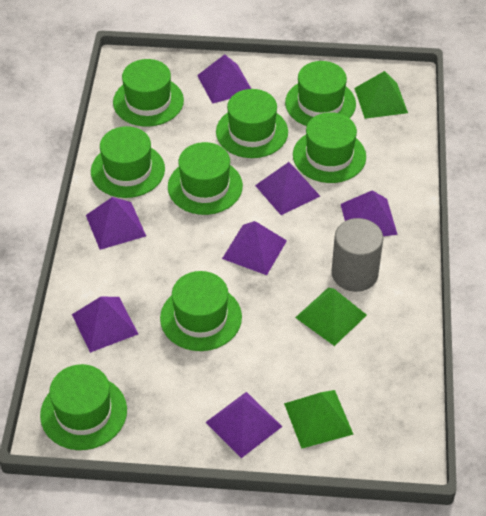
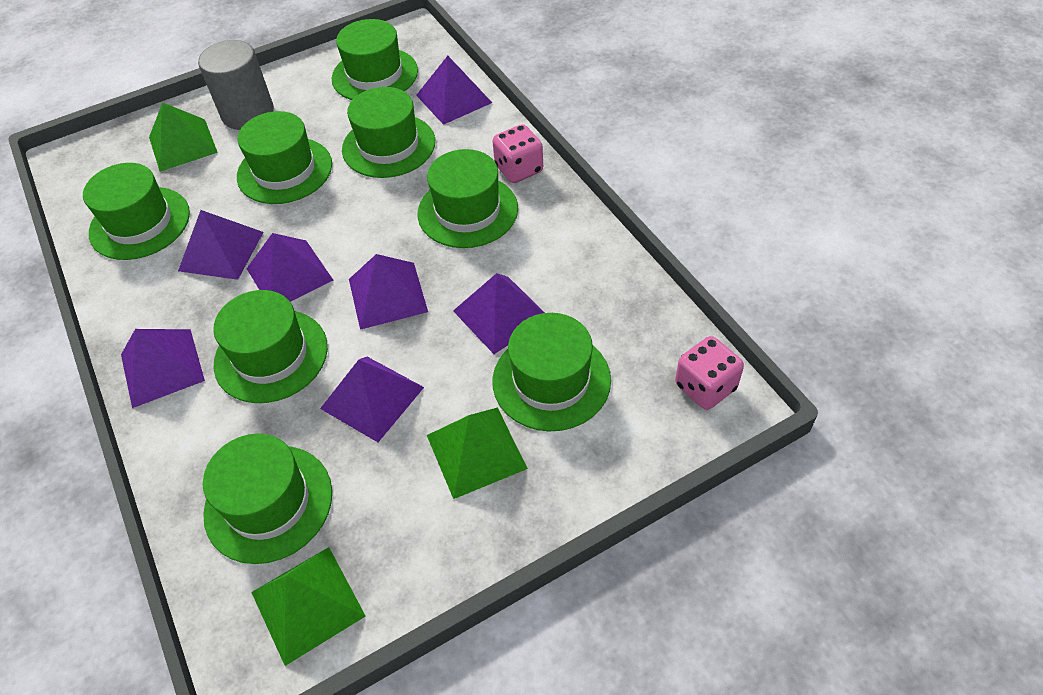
pink dice: 0 -> 2

